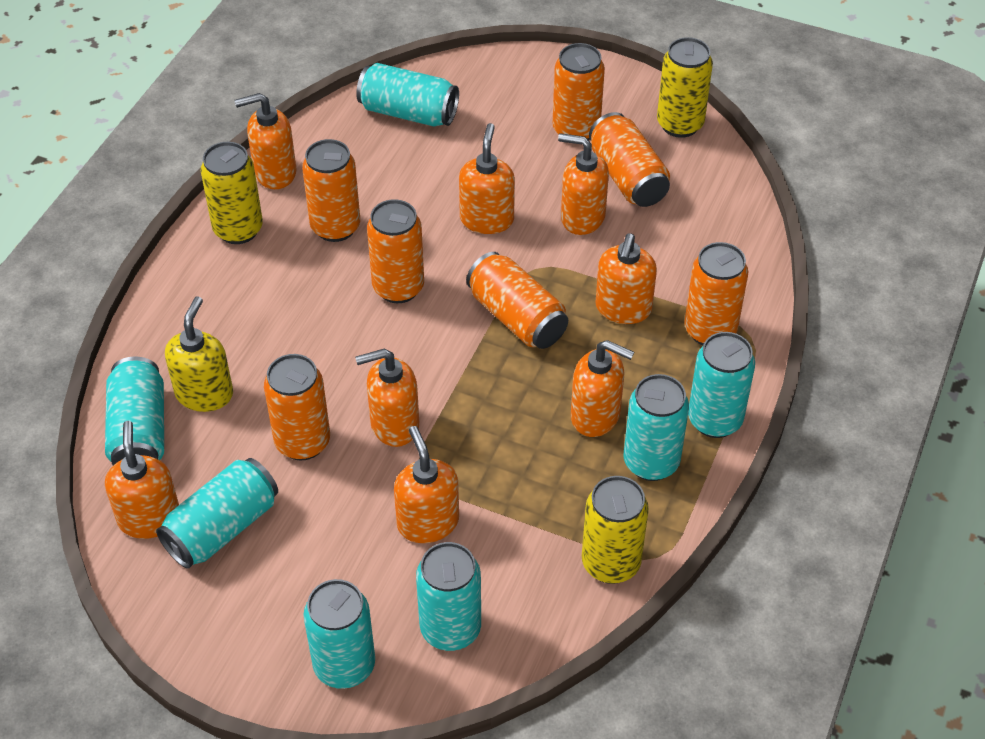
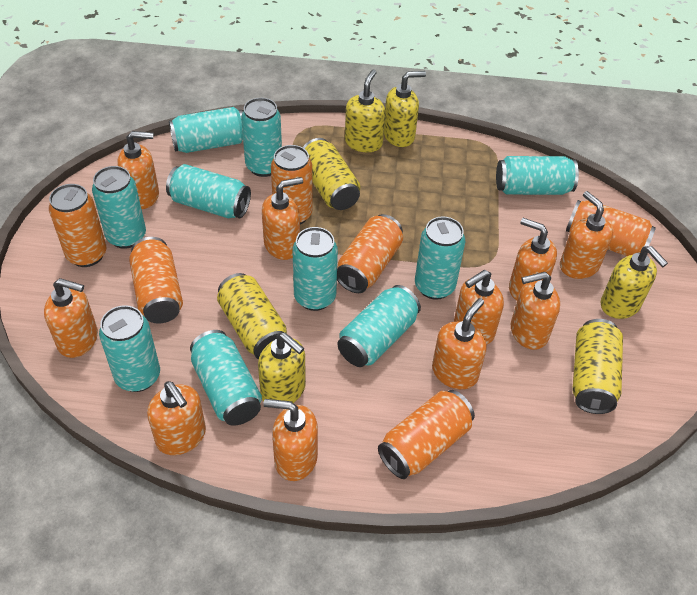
orange can: 7 -> 6
orange soap dispenser: 8 -> 10
turquoise can: 7 -> 10
yellow soap dispenser: 1 -> 4

